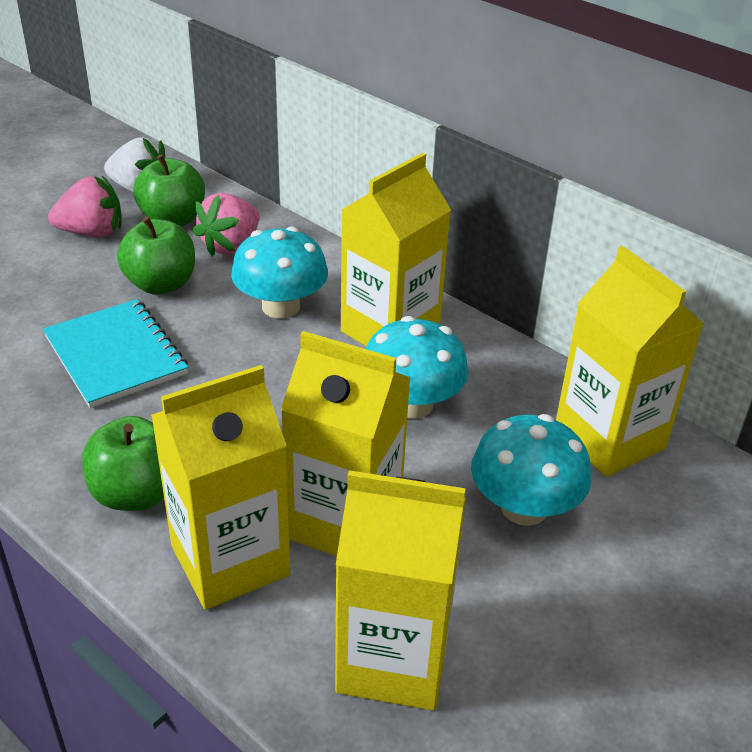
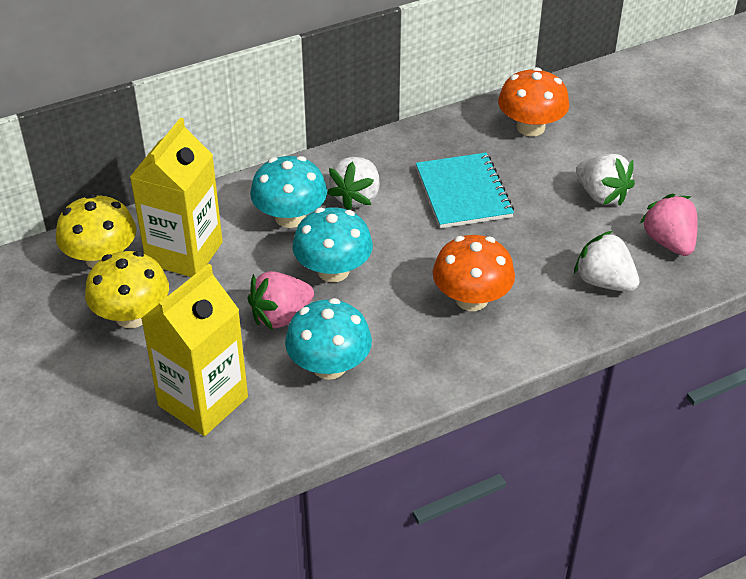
green apple: 3 -> 0
orange mushroom: 0 -> 2
white strawberry: 1 -> 3
yellow carton: 5 -> 2
yellow mushroom: 0 -> 2

